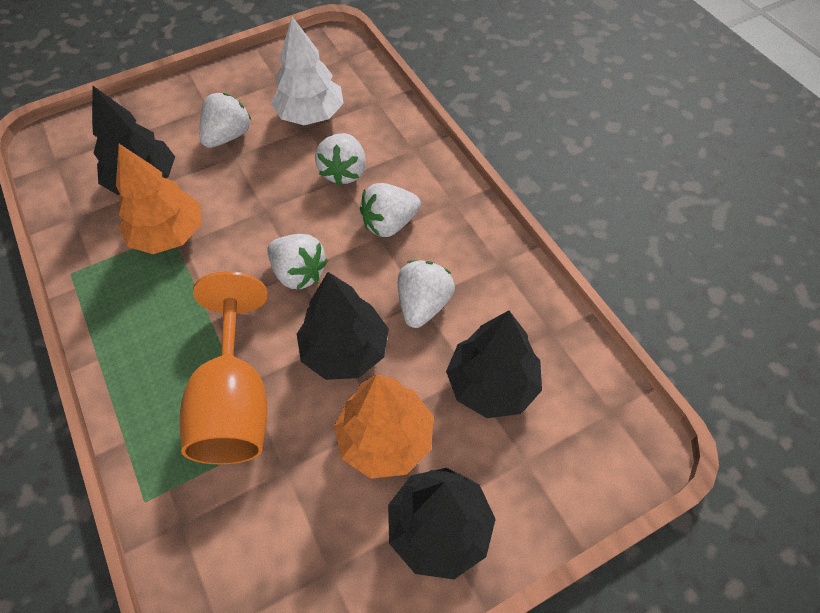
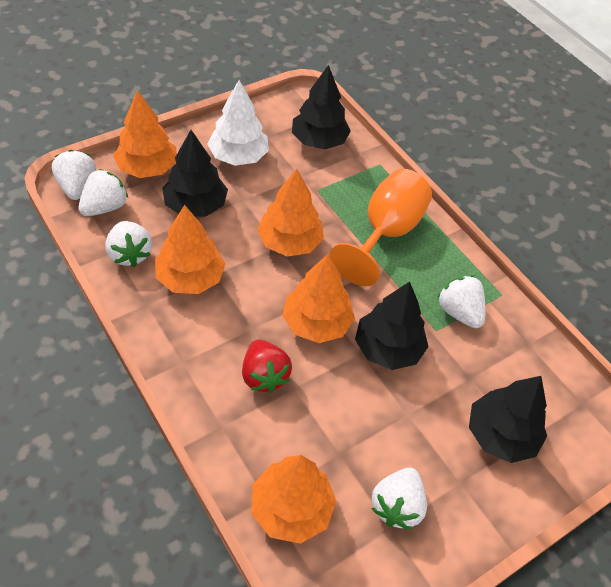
orange tree: 2 -> 5
red strawberry: 0 -> 1

